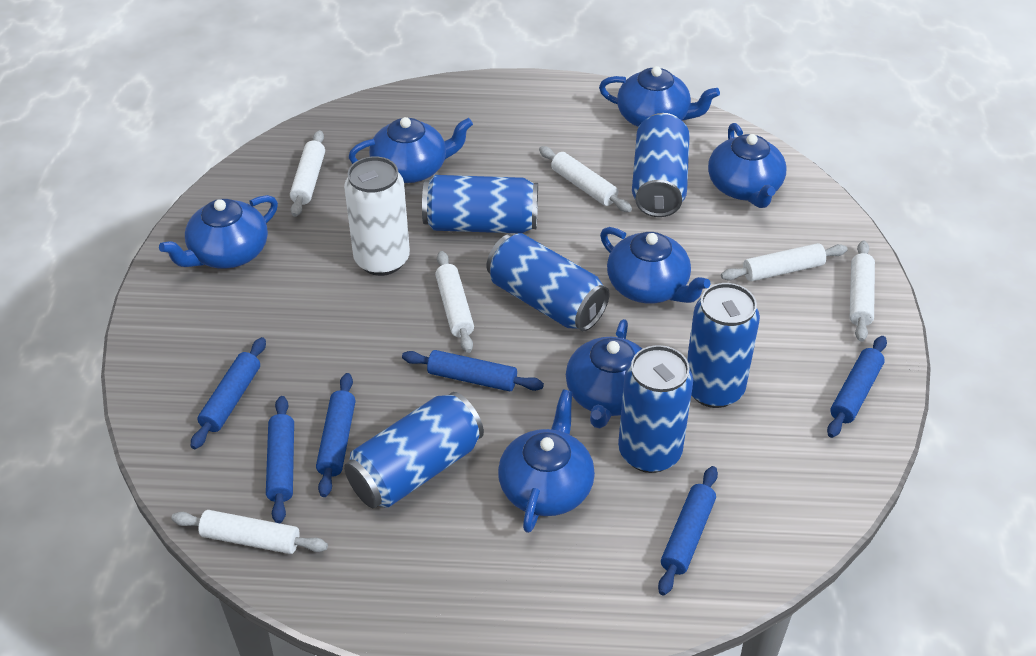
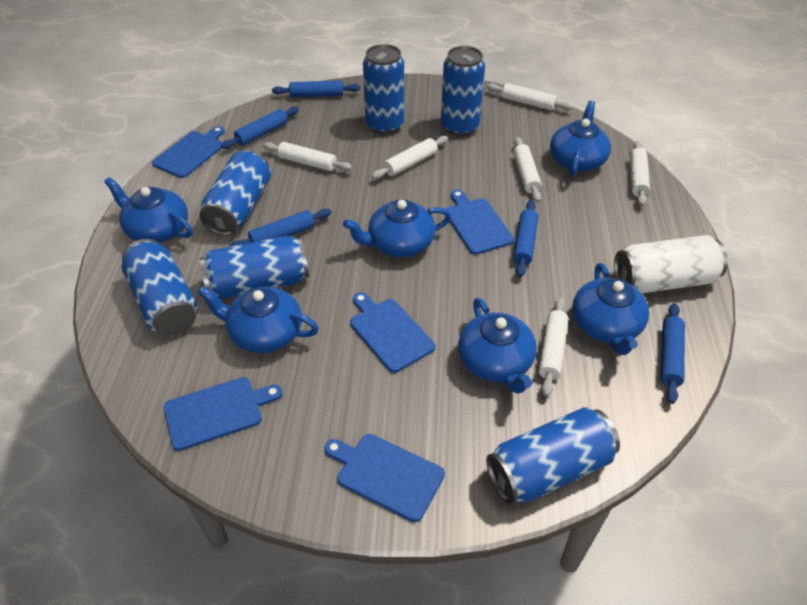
blue cutting board: 0 -> 5
blue rolling pin: 6 -> 5
blue teapot: 7 -> 6

